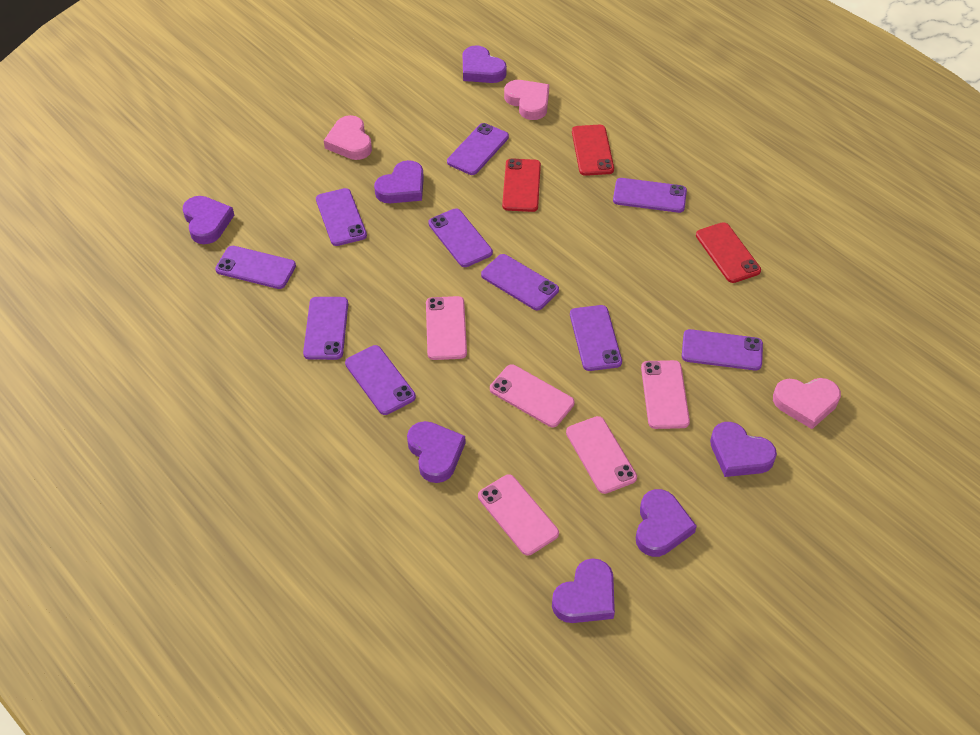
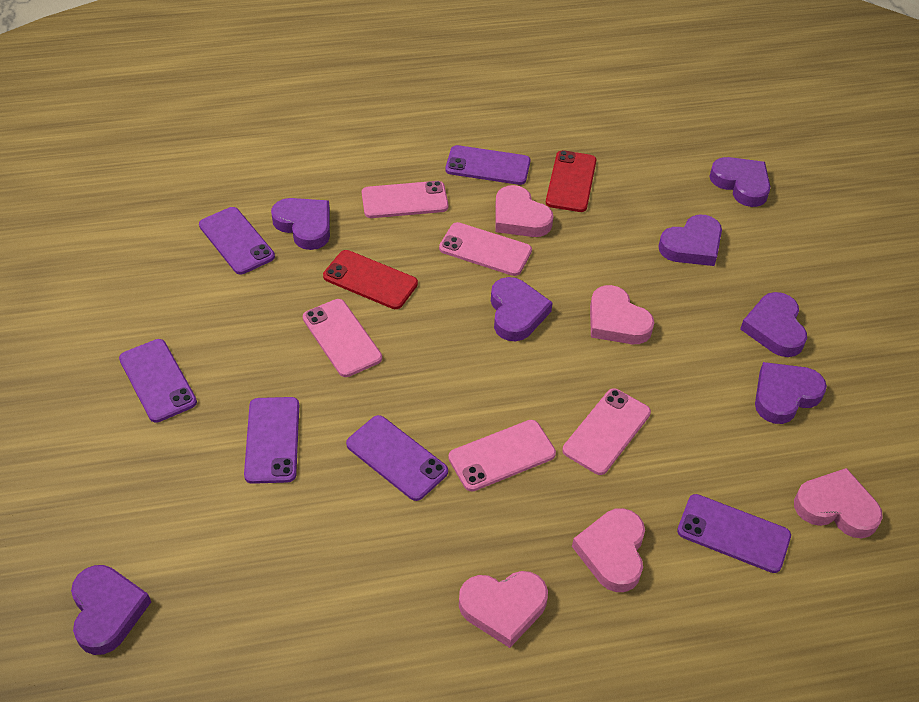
pink heart: 3 -> 5
purple phone: 10 -> 6
red phone: 3 -> 2

